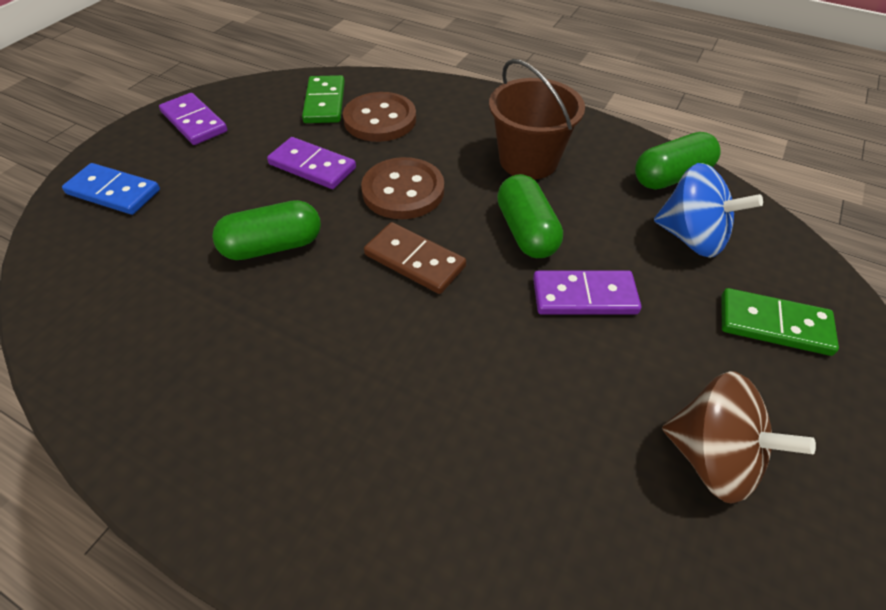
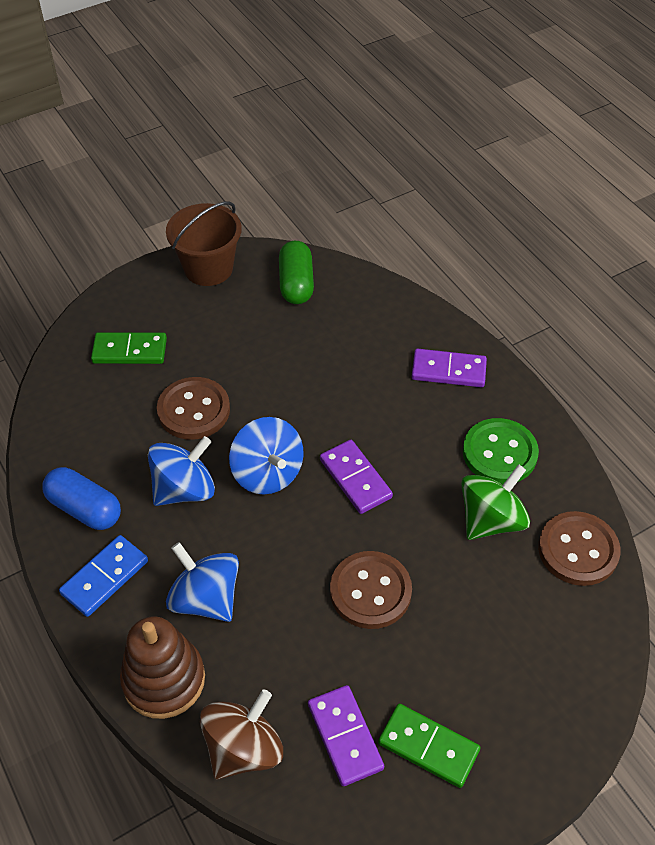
blue capsule: 0 -> 1
blue spinning top: 1 -> 3
brown button: 2 -> 3
brown domino: 1 -> 0
brown stacking toy: 0 -> 1
green button: 0 -> 1
green capsule: 3 -> 1
green spinning top: 0 -> 1

